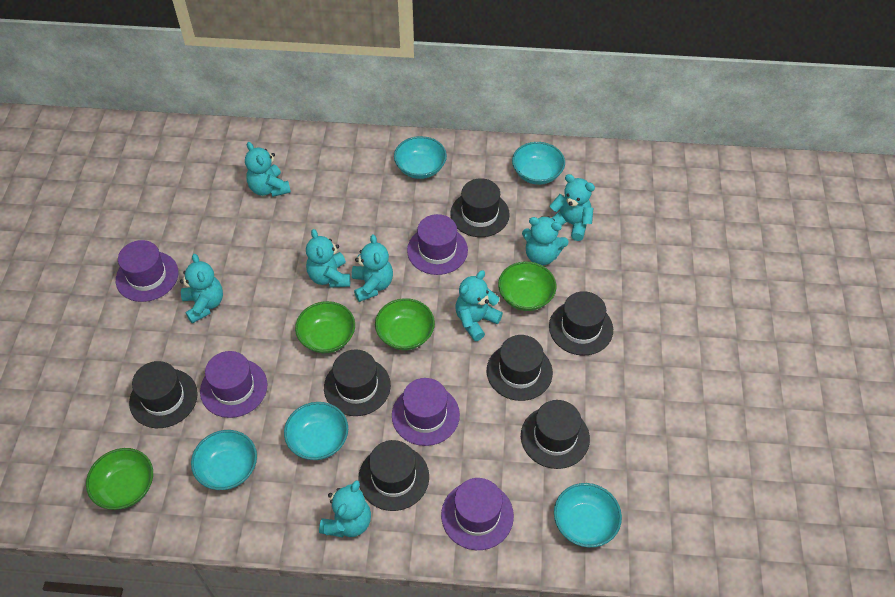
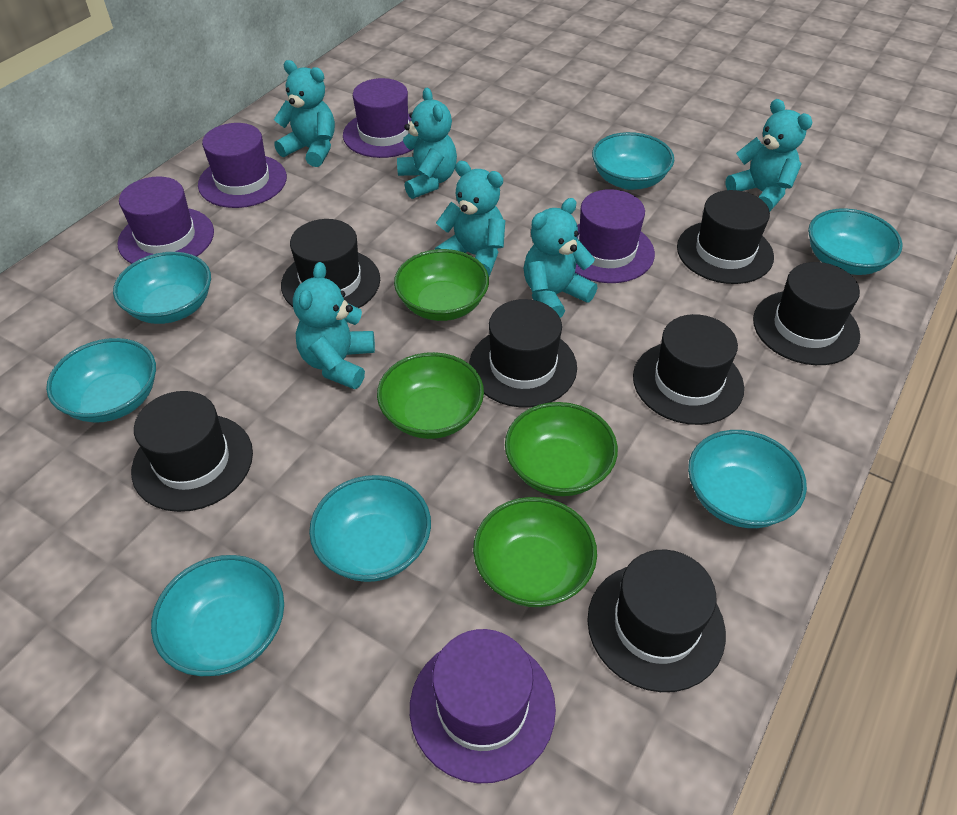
turquoise bowl: 5 -> 7
turquoise teddy bear: 8 -> 6

